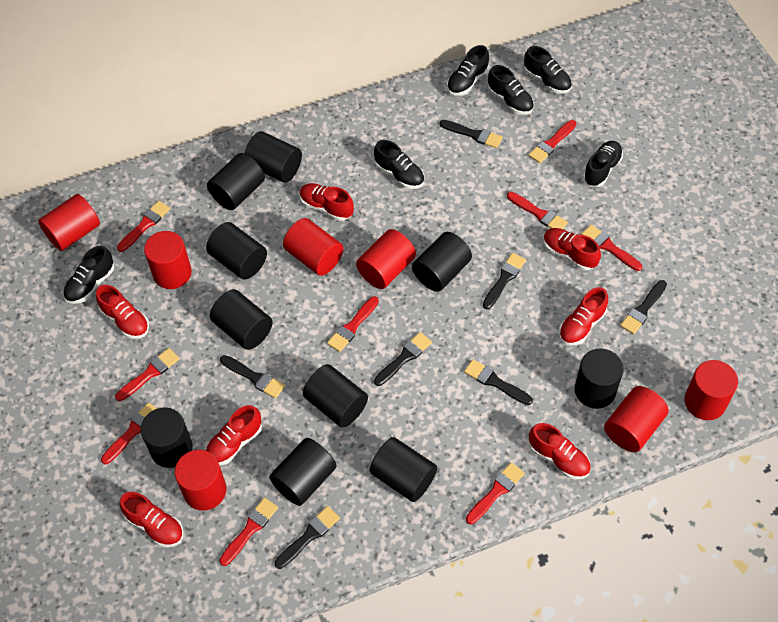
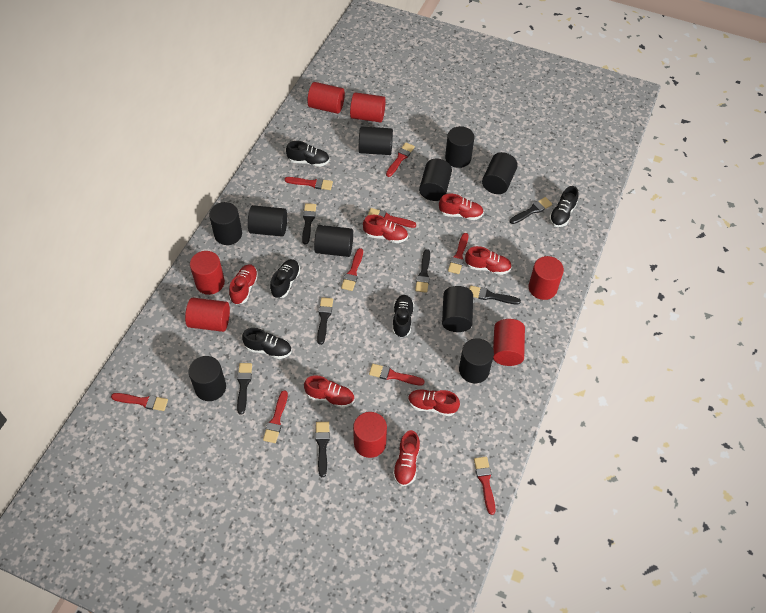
black shoe: 6 -> 5

